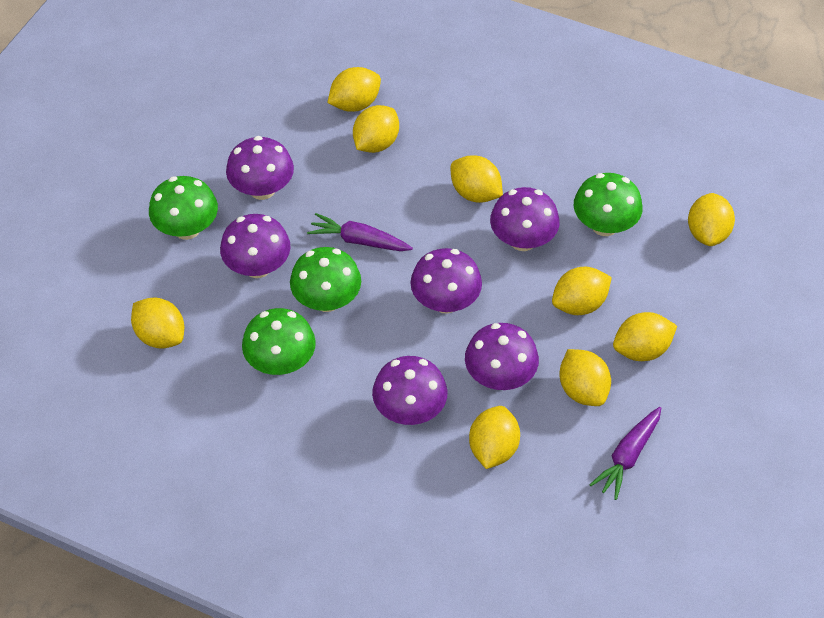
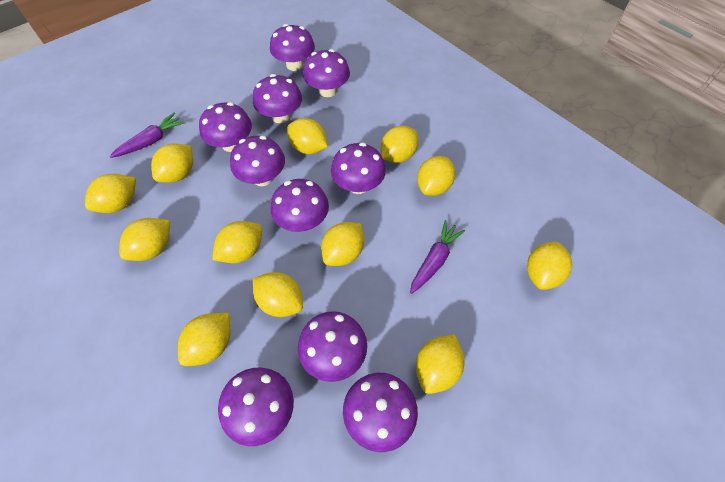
green mushroom: 4 -> 0
purple mushroom: 6 -> 10
yellow lemon: 9 -> 12

